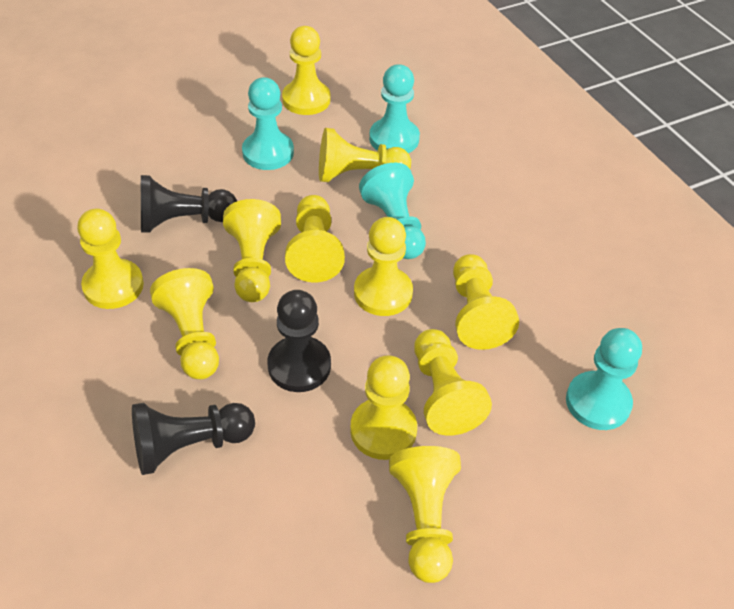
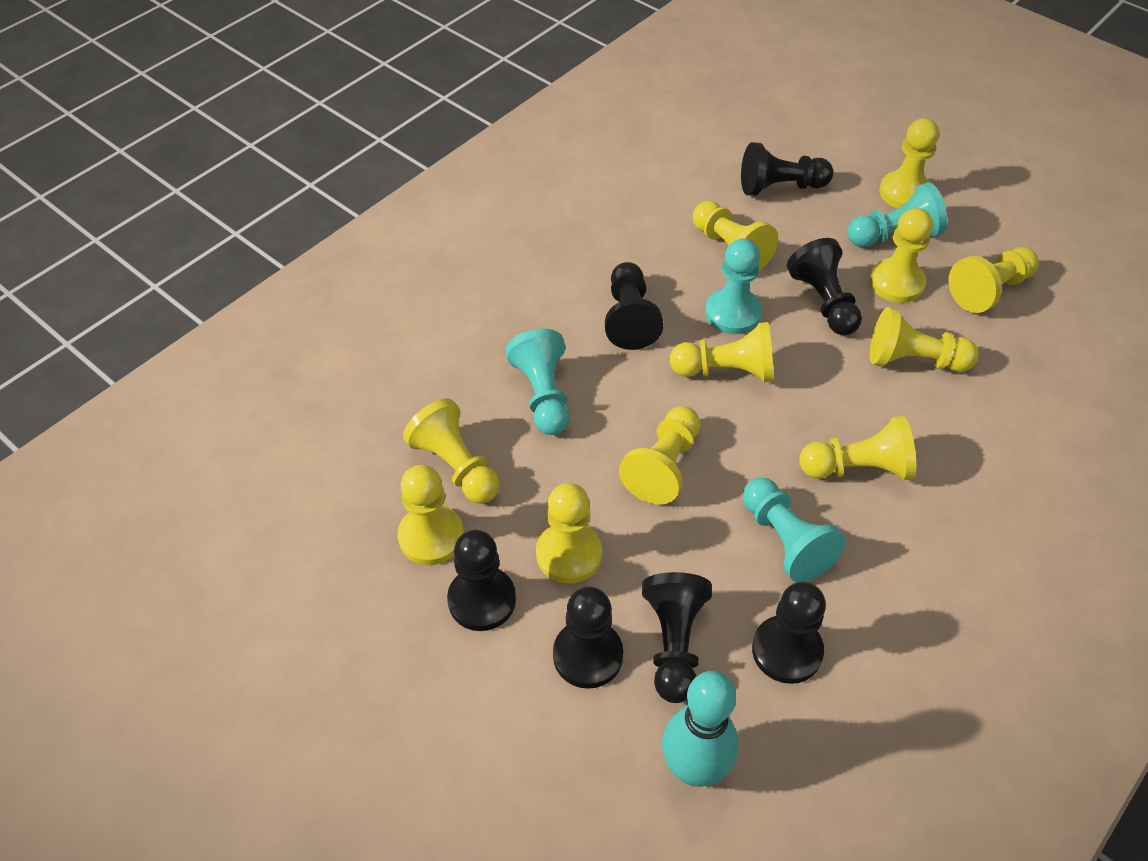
black pawn: 3 -> 7
turquoise bowling pin: 0 -> 1

